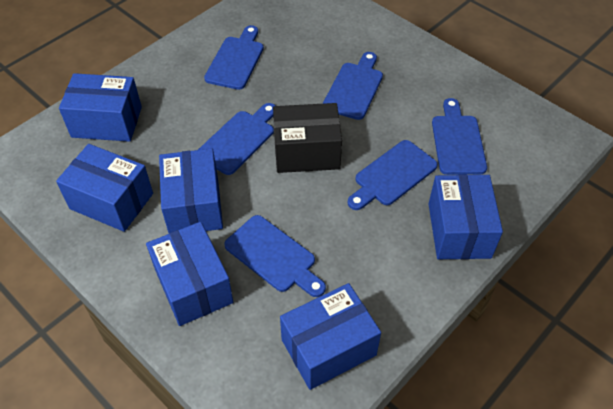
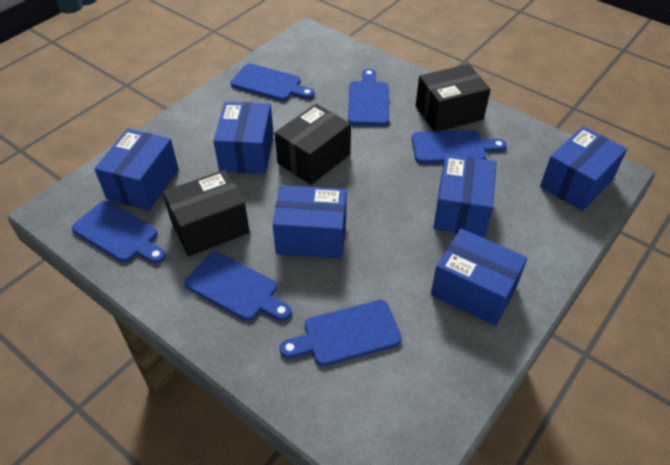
black box: 1 -> 3

